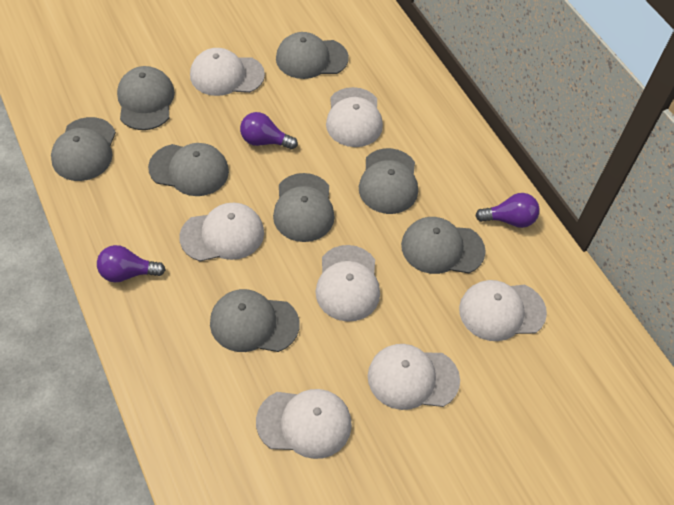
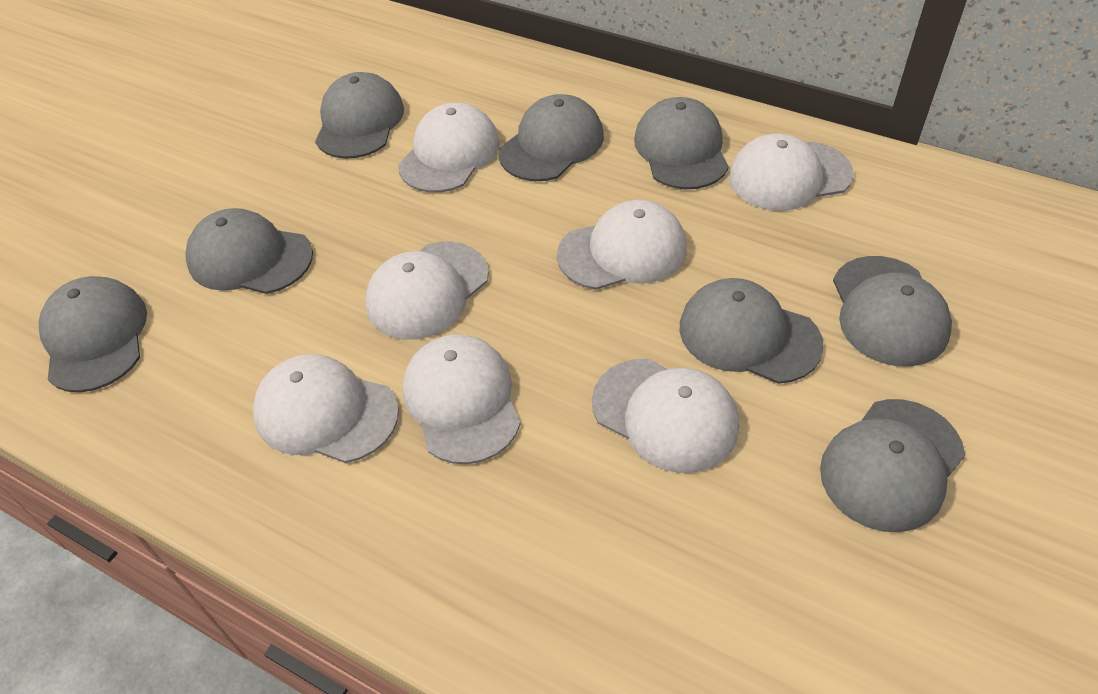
purple light bulb: 3 -> 0

